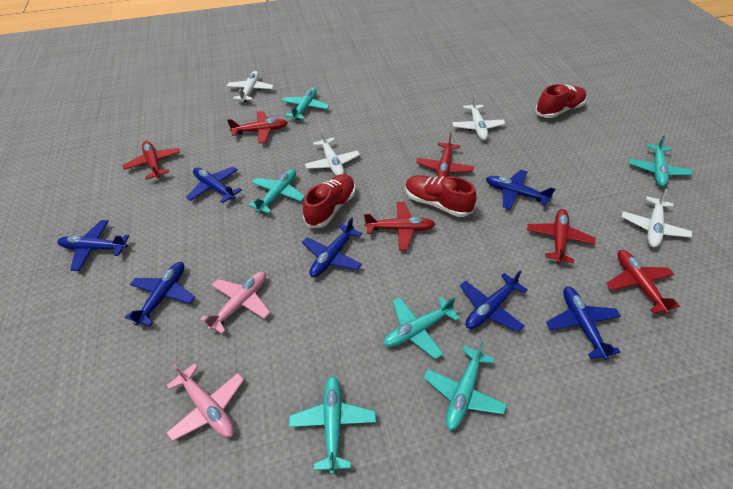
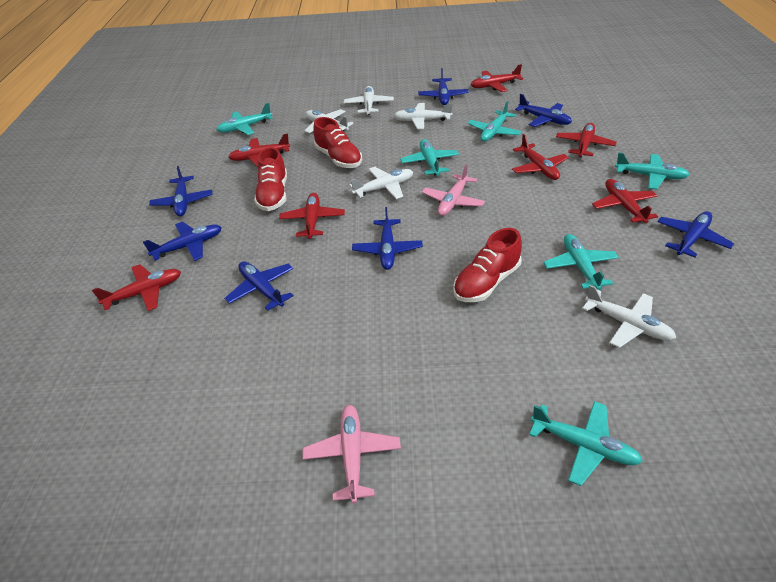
red plane: 6 -> 7
white plane: 4 -> 5

